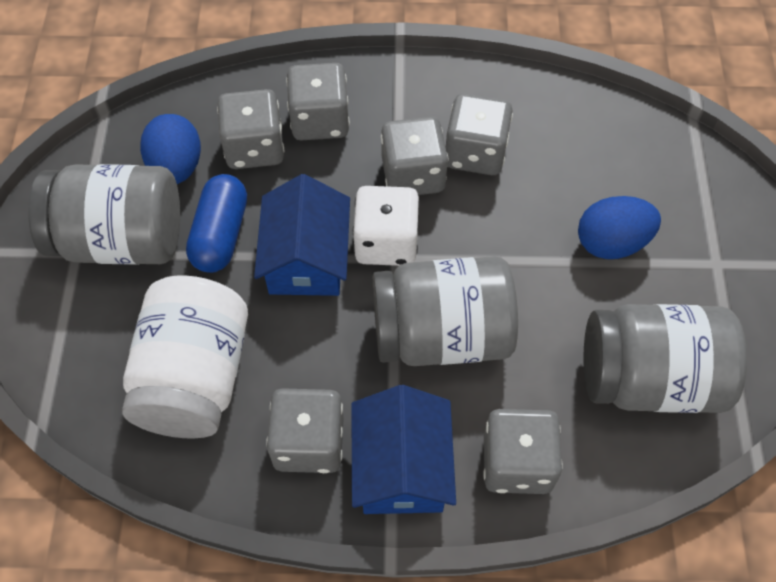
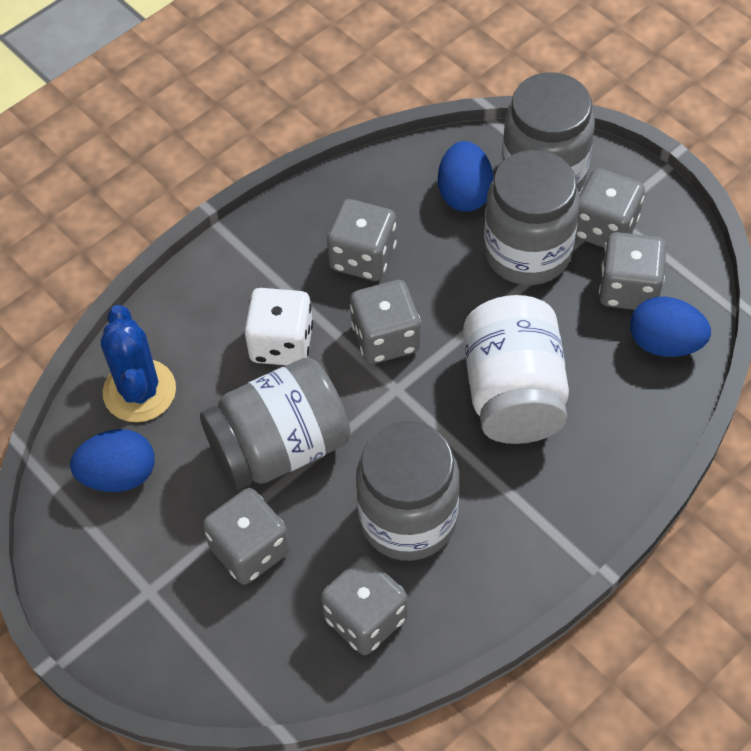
blue cactus: 0 -> 1
blue capsule: 1 -> 0
blue egg: 2 -> 3
blue house: 2 -> 0
grey jar: 3 -> 4

